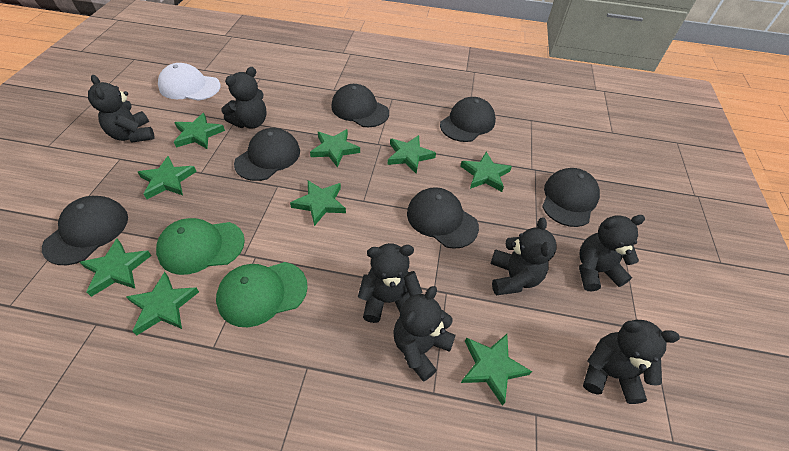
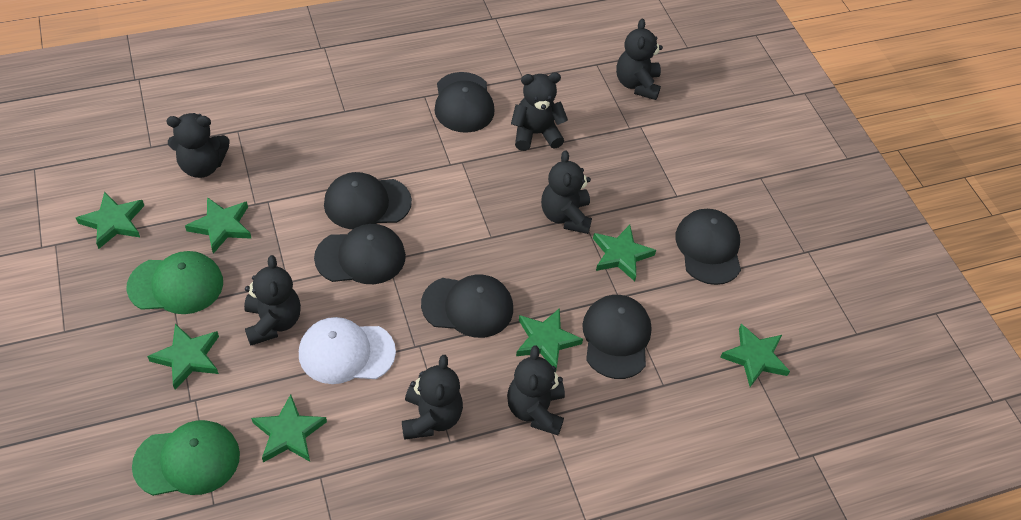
green star: 9 -> 7

